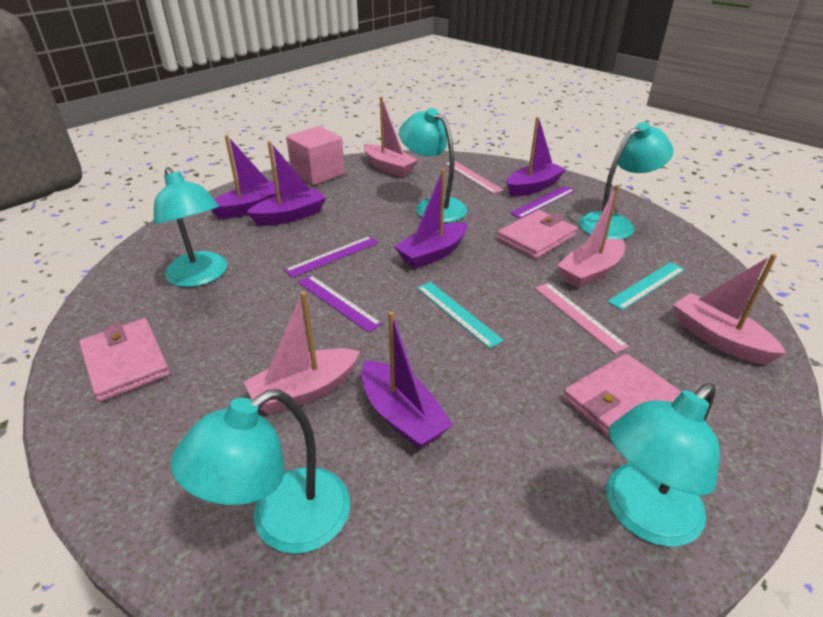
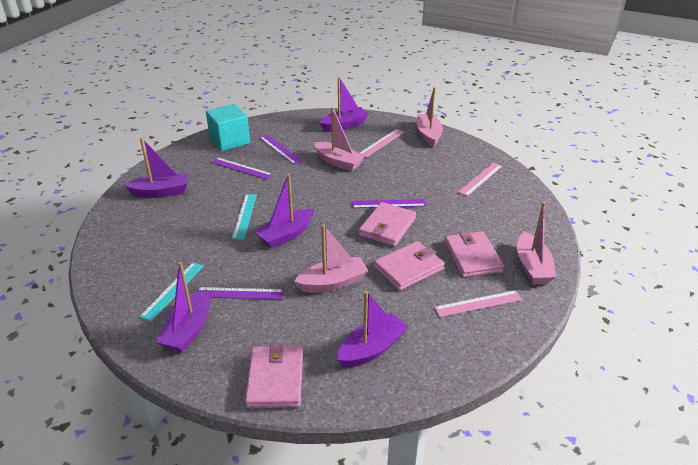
pink cube: 1 -> 0
pink ruler: 2 -> 3
pink wallet: 3 -> 4
purple ruler: 3 -> 4
turquoise cube: 0 -> 1
turquoise lamp: 5 -> 0

